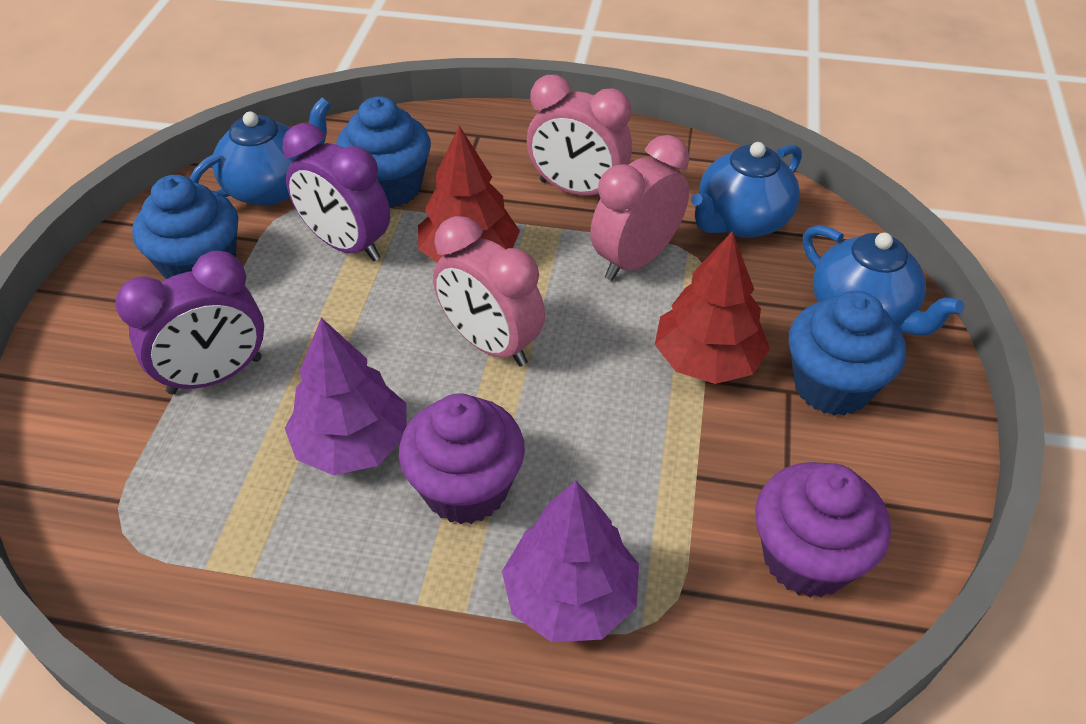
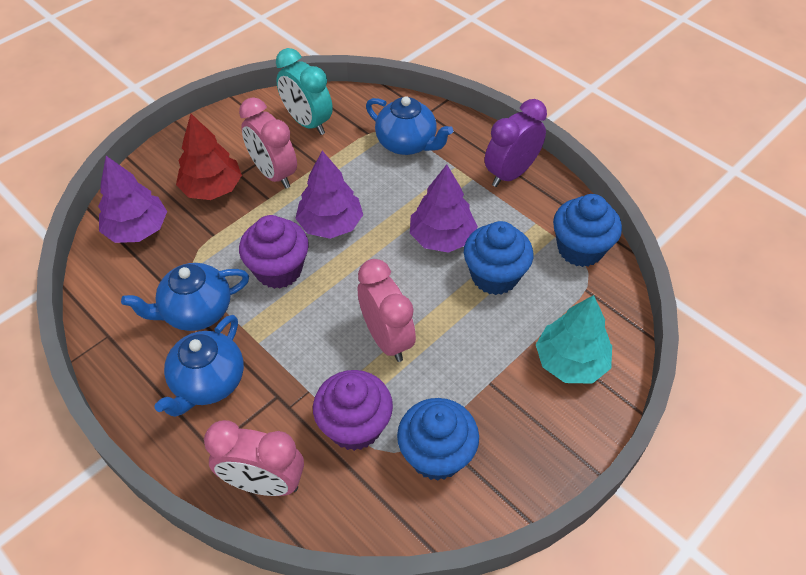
purple clock: 2 -> 1
purple tree: 2 -> 3
red tree: 2 -> 1
turquoise clock: 0 -> 1
turquoise tree: 0 -> 1

